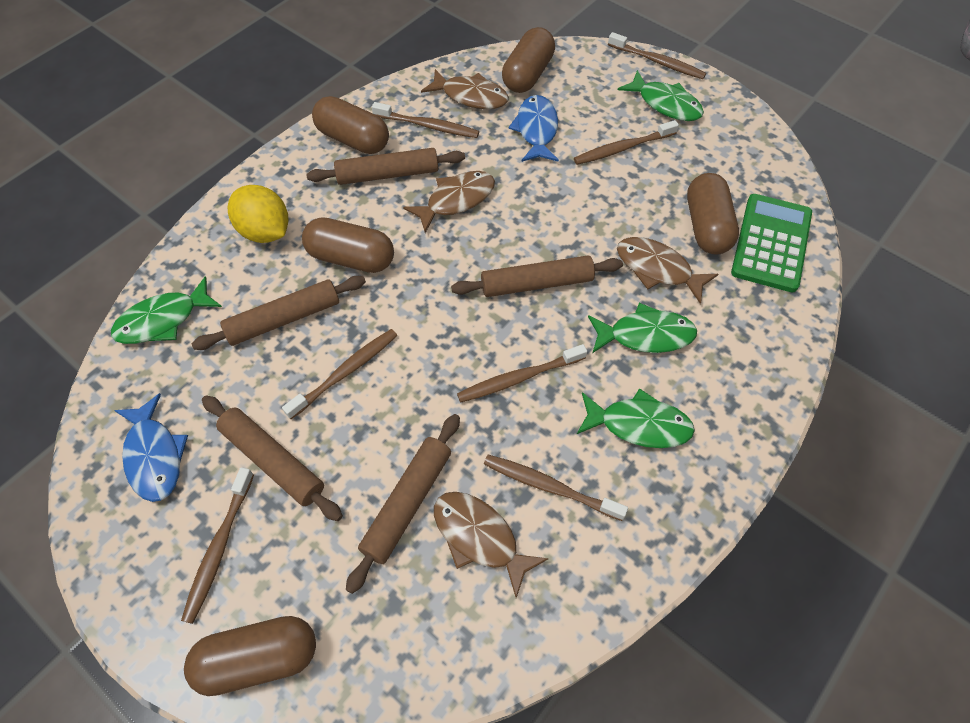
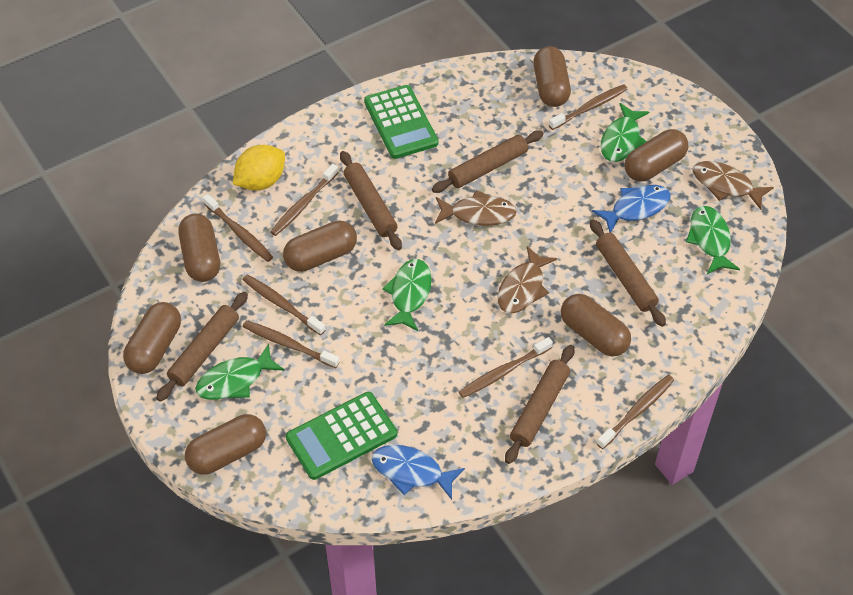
brown capsule: 5 -> 7
brown fish: 4 -> 3
green calculator: 1 -> 2

